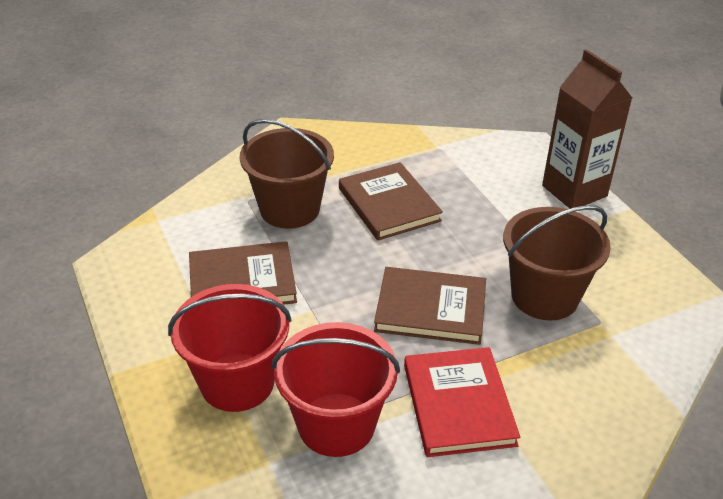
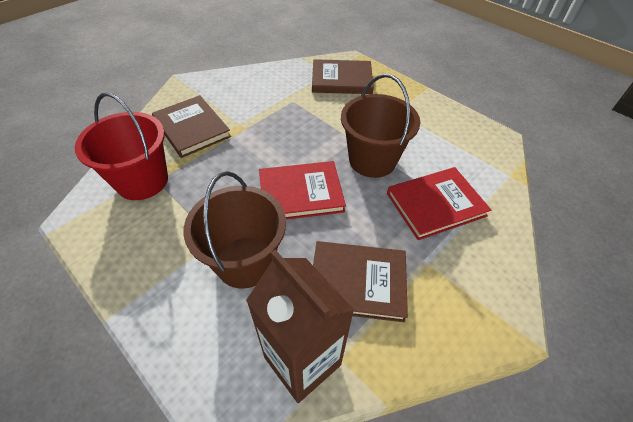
red book: 1 -> 2
red bucket: 2 -> 1

